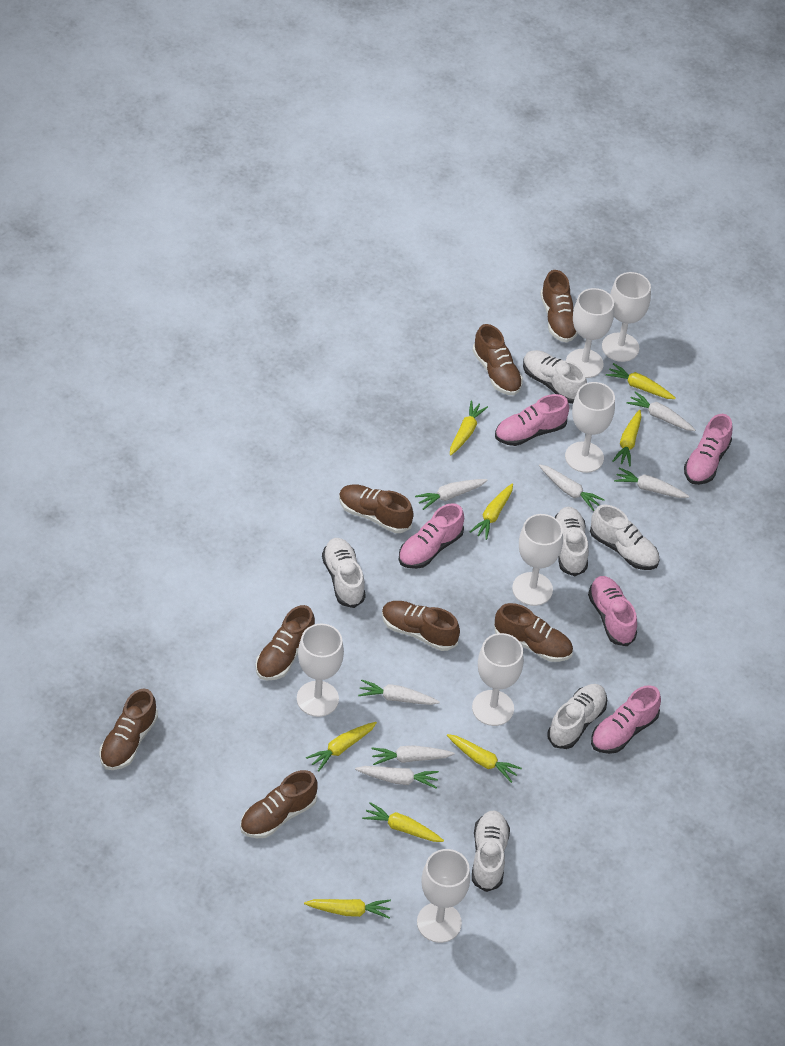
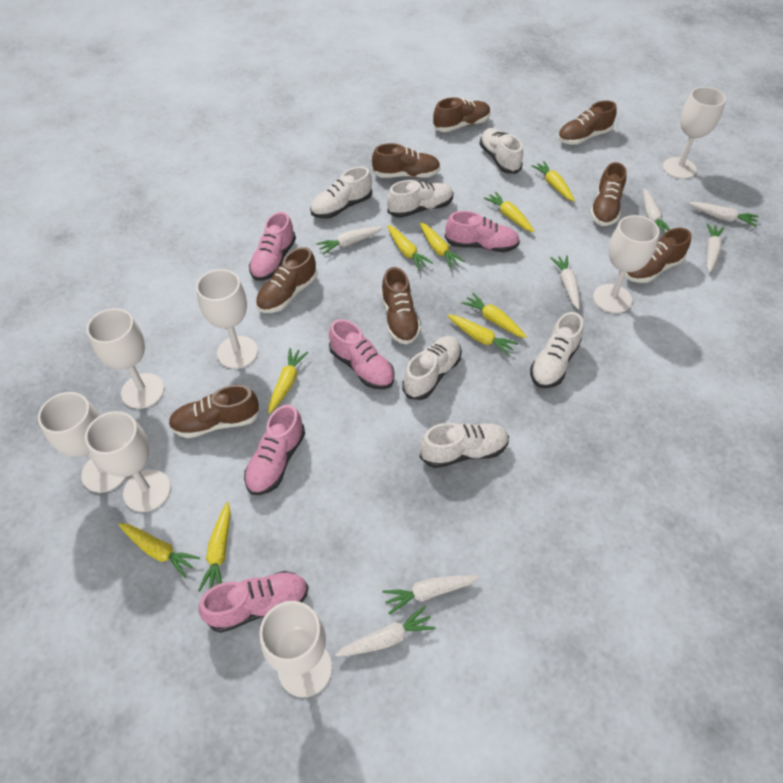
yellow carrot: 8 -> 9

